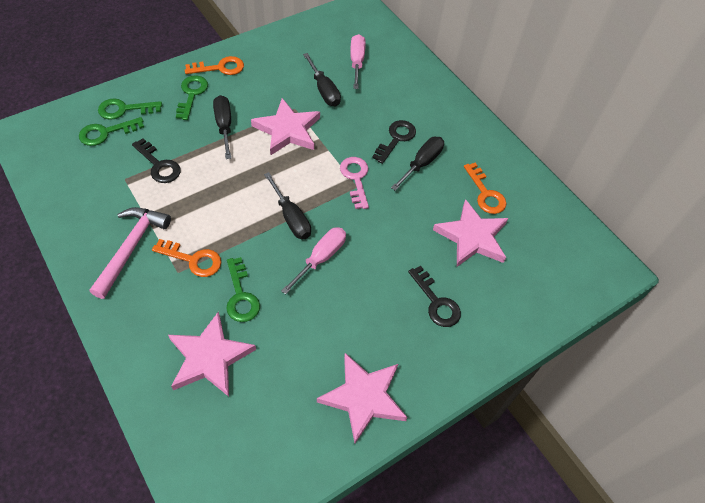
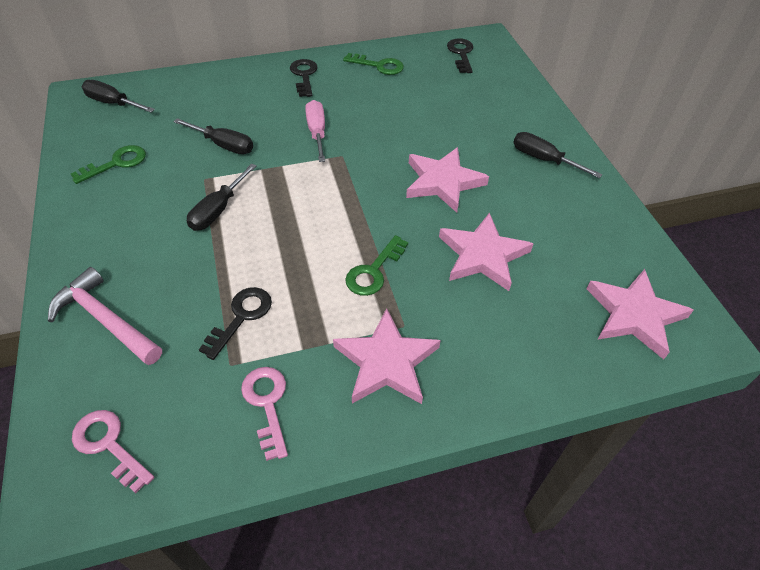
green key: 4 -> 3
orange key: 3 -> 0
pink key: 1 -> 2
pink screwdriver: 2 -> 1

